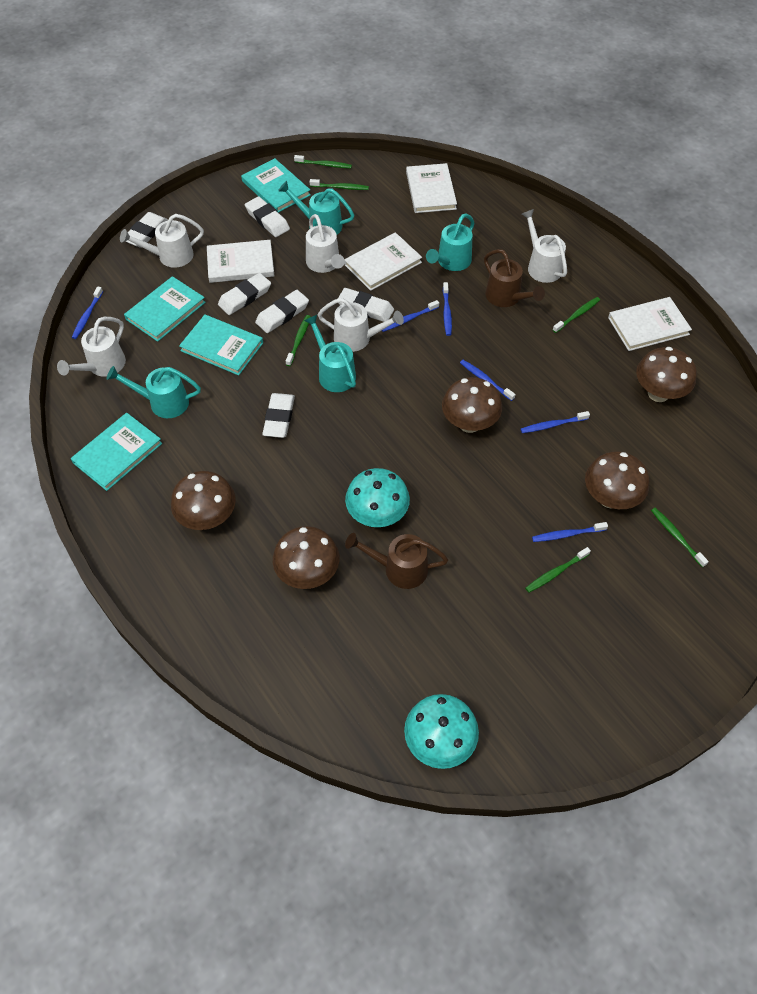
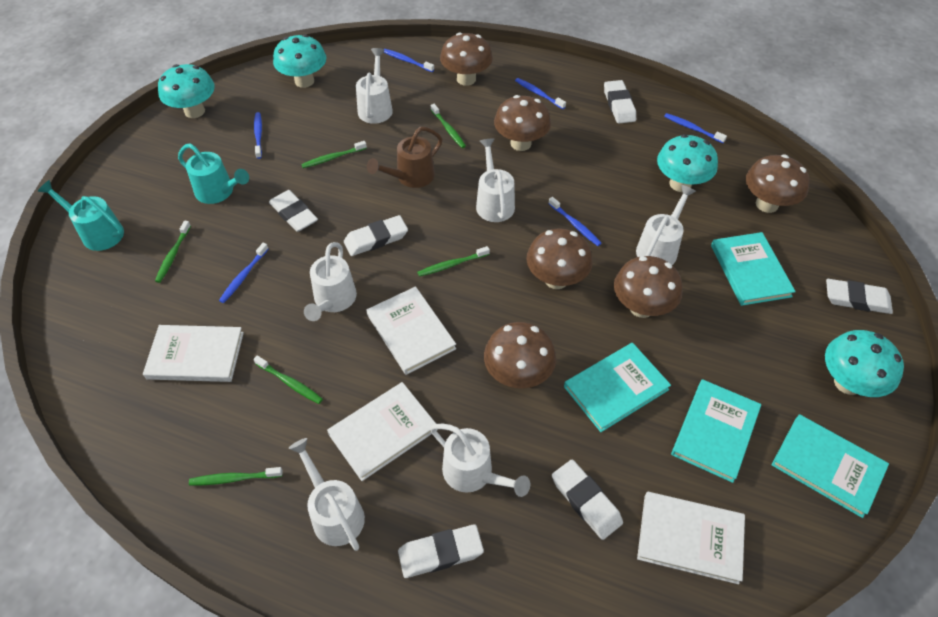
brown mushroom: 5 -> 6
brown watering can: 2 -> 1
turquoise mushroom: 2 -> 4
turquoise watering can: 4 -> 2
white watering can: 5 -> 6

